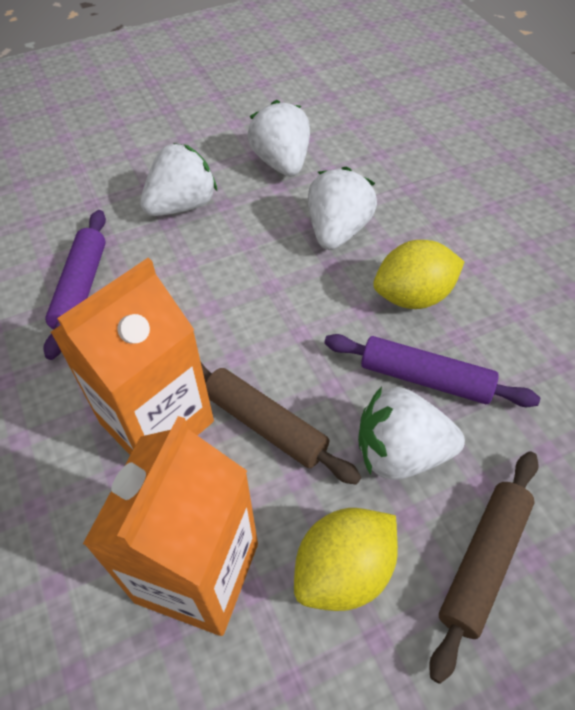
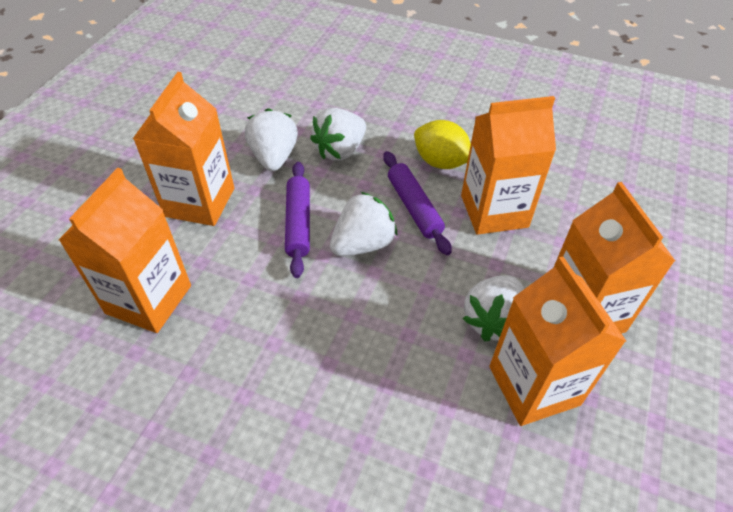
brown rolling pin: 2 -> 0
orange carton: 2 -> 5
yellow lemon: 2 -> 1

